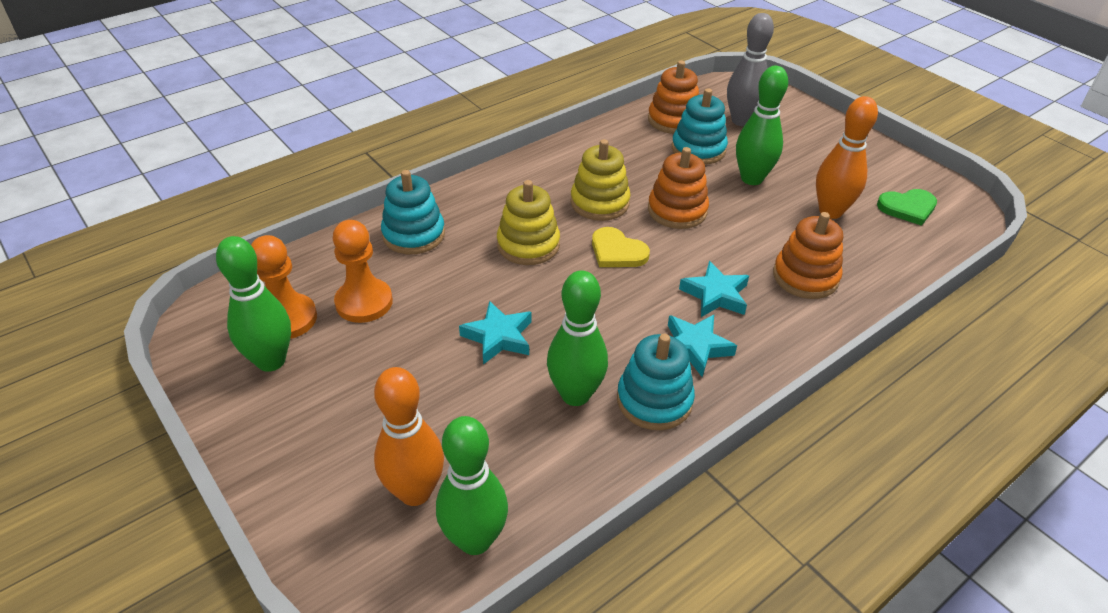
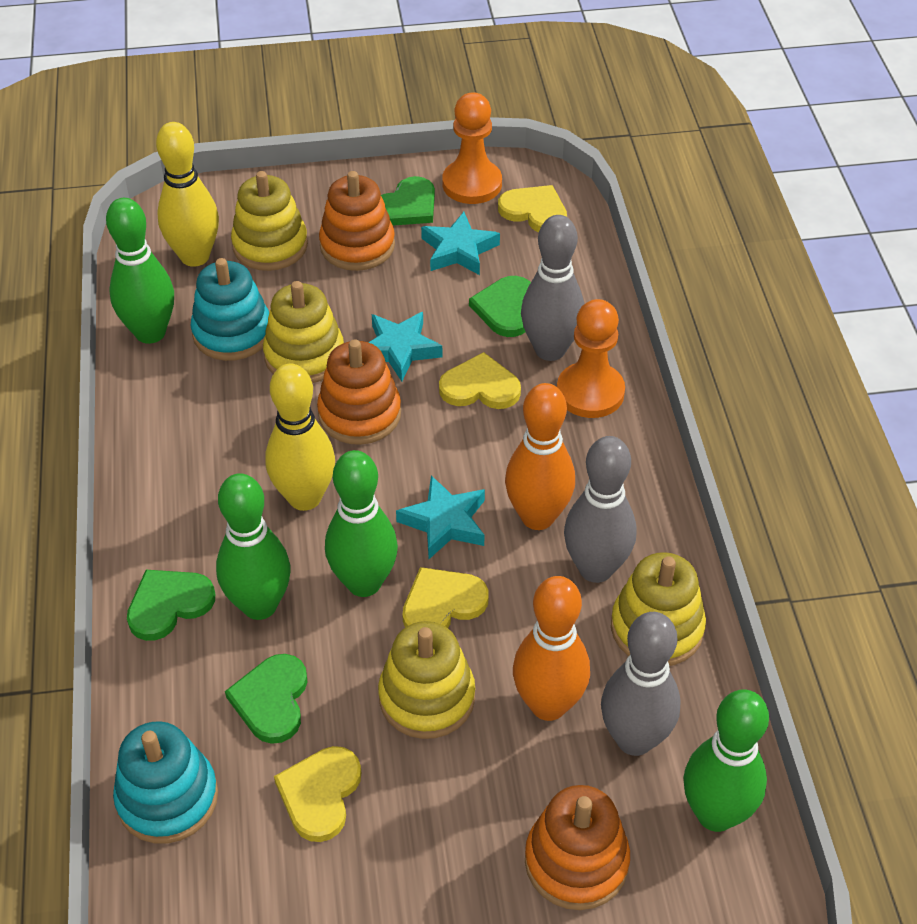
green heart: 1 -> 4
grey bowling pin: 1 -> 3
turquoise stacking toy: 3 -> 2
yellow bowling pin: 0 -> 2
yellow heart: 1 -> 4
yellow stacking toy: 2 -> 4

